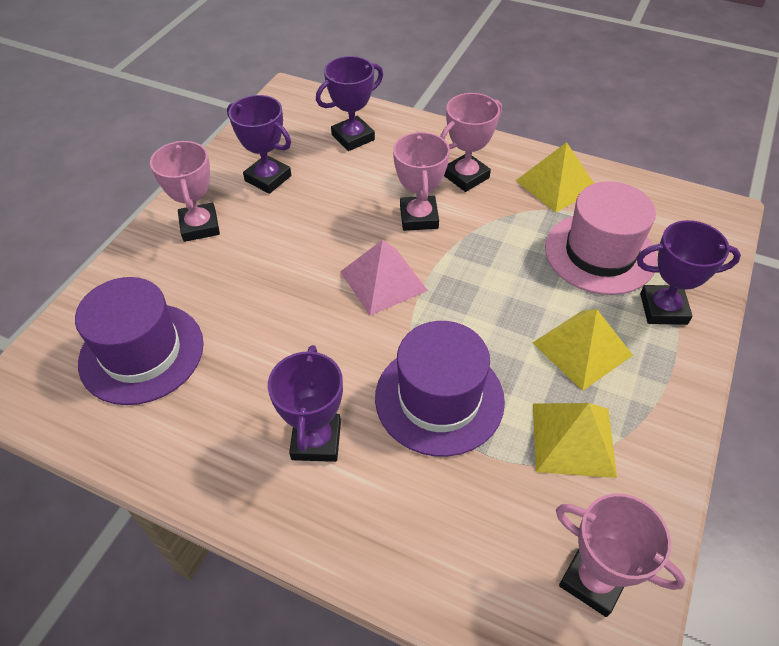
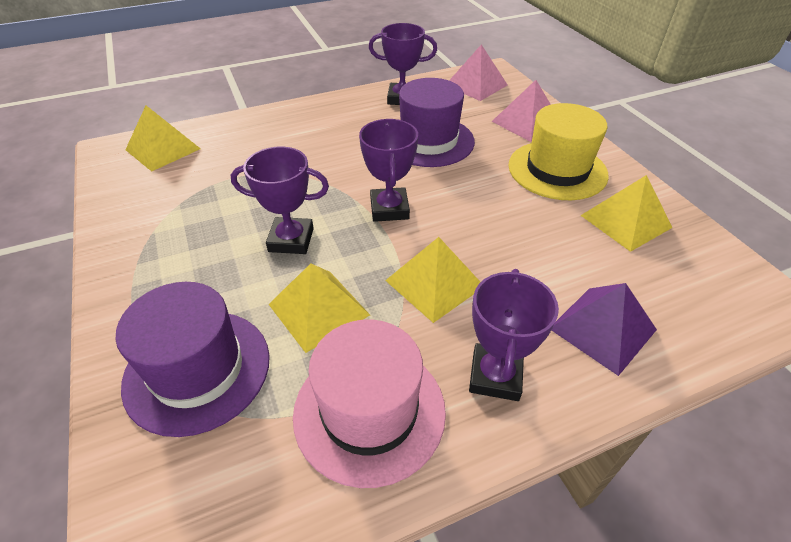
pink pyramid: 1 -> 2
pink trophy: 4 -> 0
purple pyramid: 0 -> 1
yellow hat: 0 -> 1
yellow pyramid: 3 -> 4

